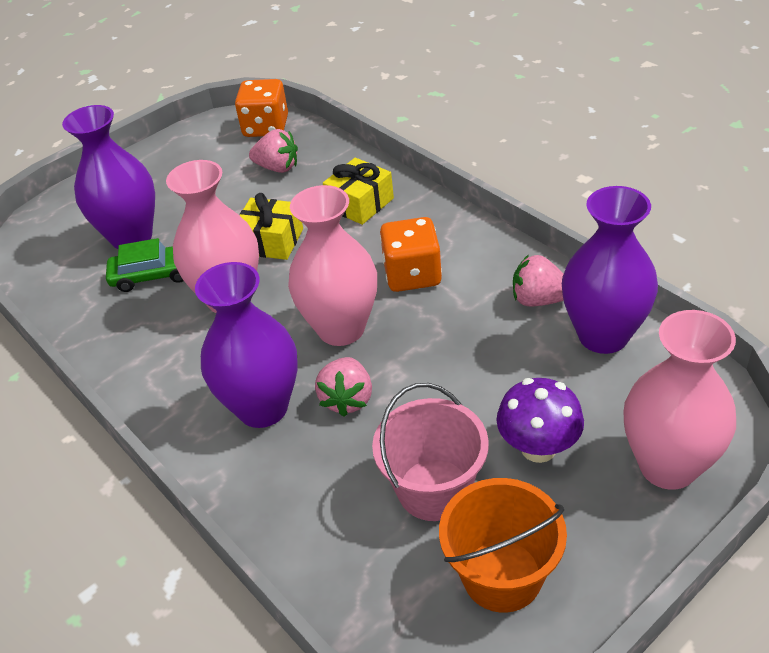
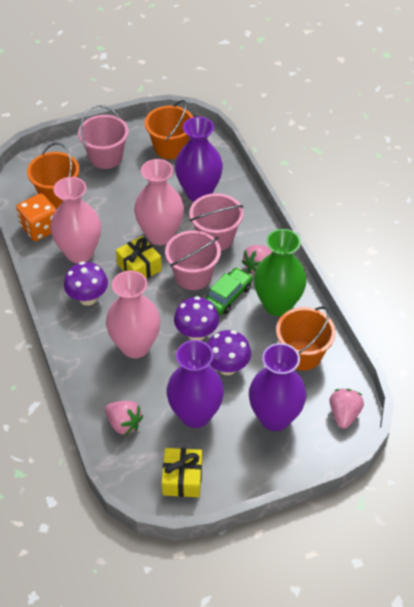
green vase: 0 -> 1
orange bucket: 1 -> 3
orange dice: 2 -> 1
pink bucket: 1 -> 3
purple mushroom: 1 -> 3

